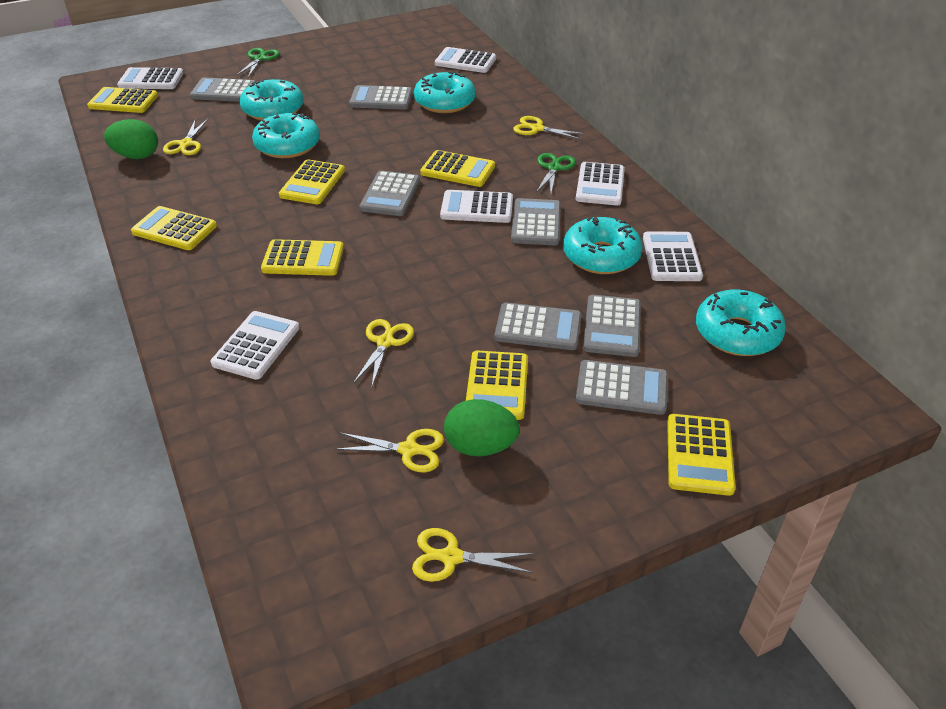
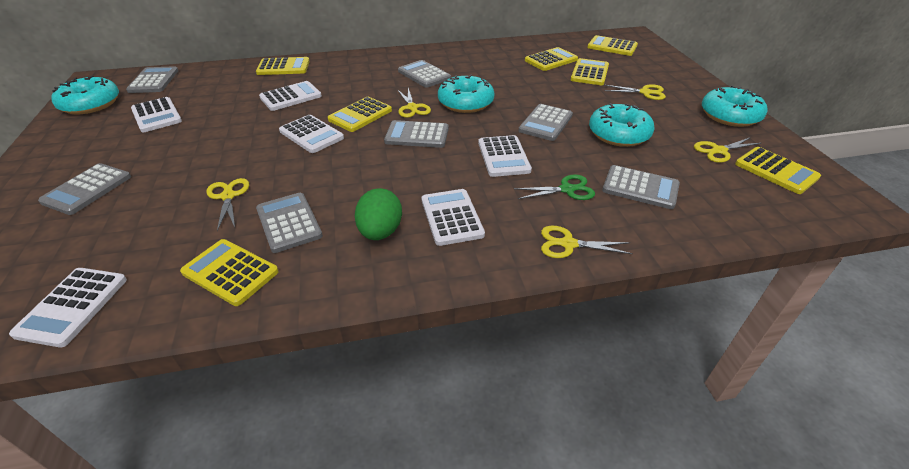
green egg: 2 -> 1
green scissors: 2 -> 1
turquoise donut: 5 -> 4

